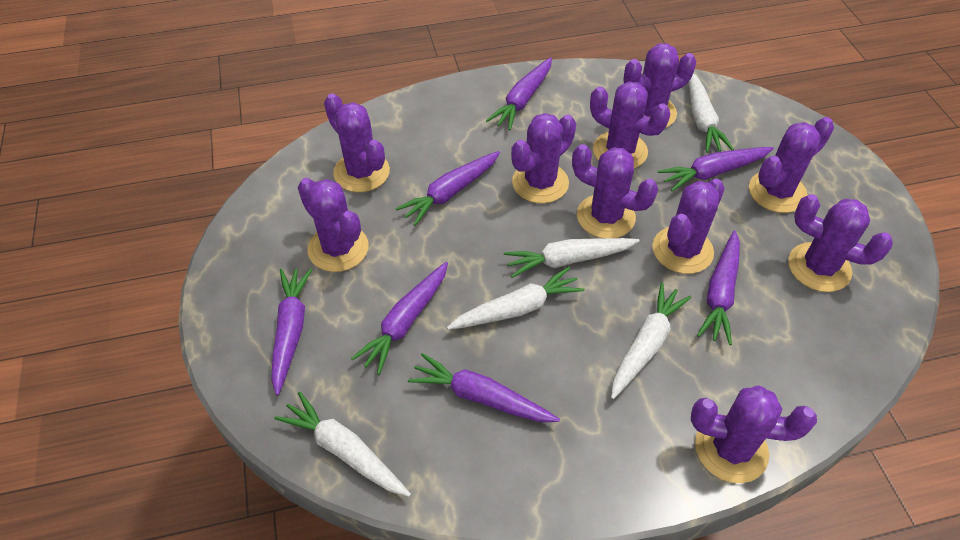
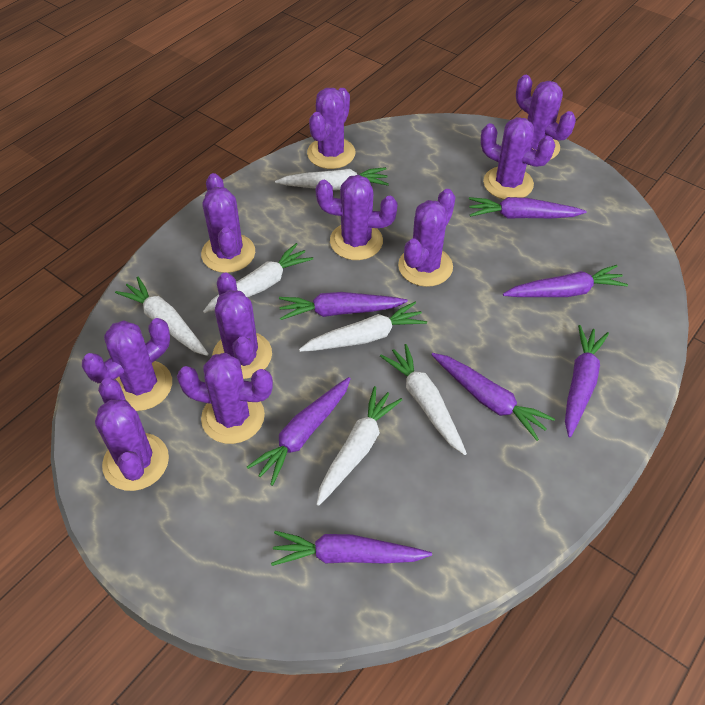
white carrot: 5 -> 6

